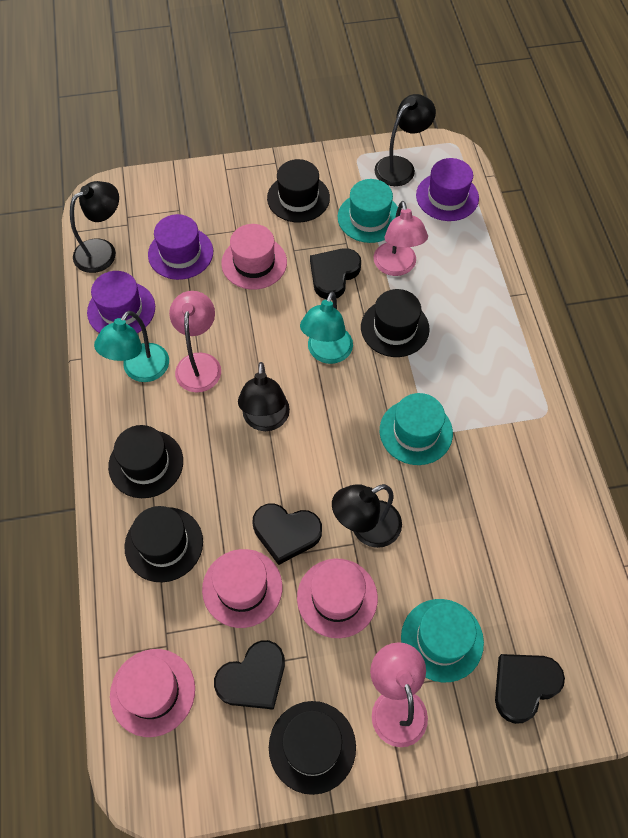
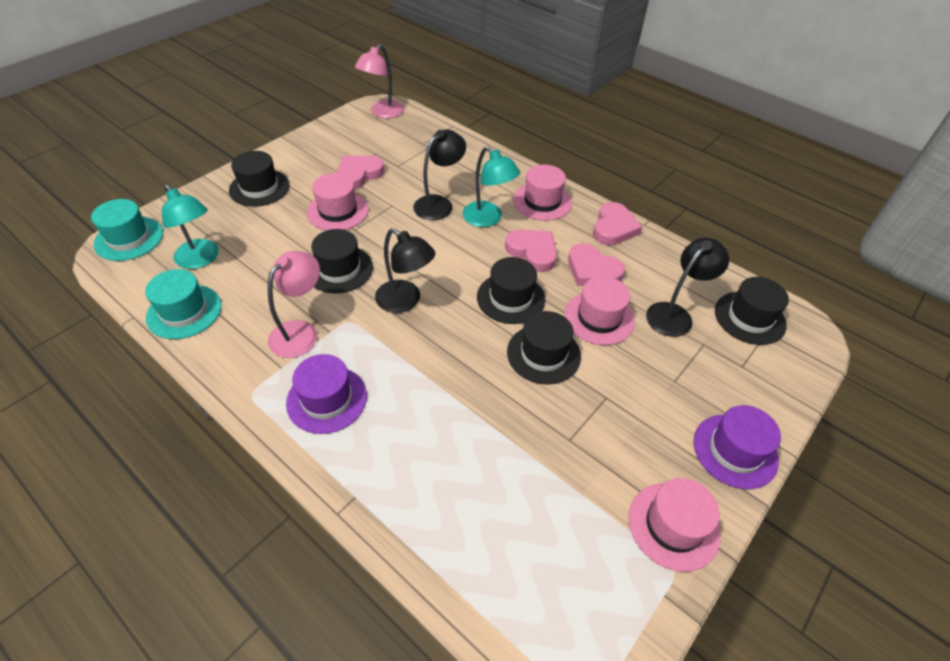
black heart: 4 -> 0
black lamp: 4 -> 3
pink heart: 0 -> 4
pink lamp: 3 -> 2
purple hat: 3 -> 2
turquoise hat: 3 -> 2

